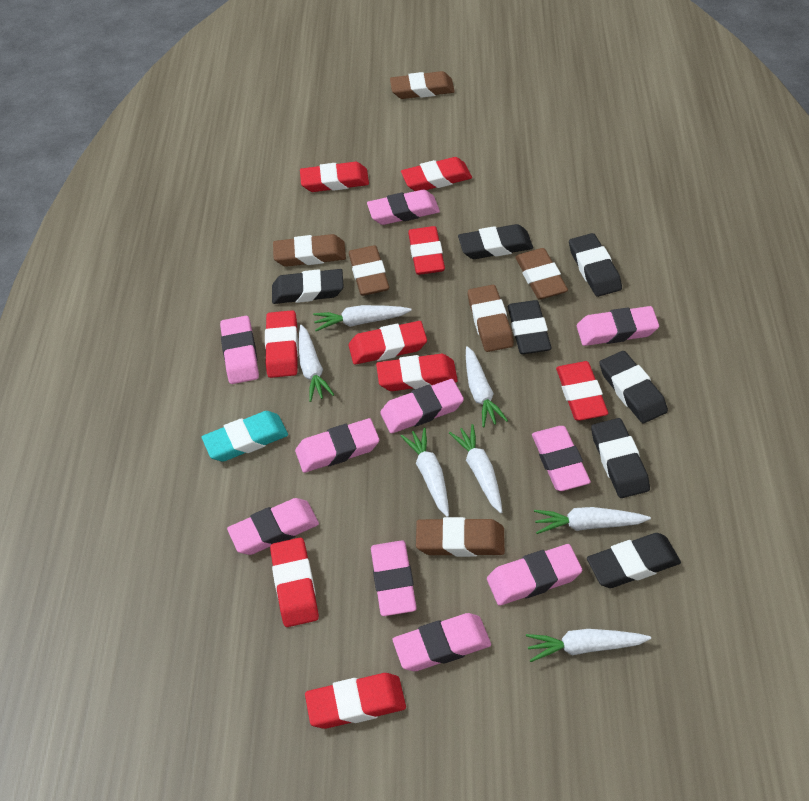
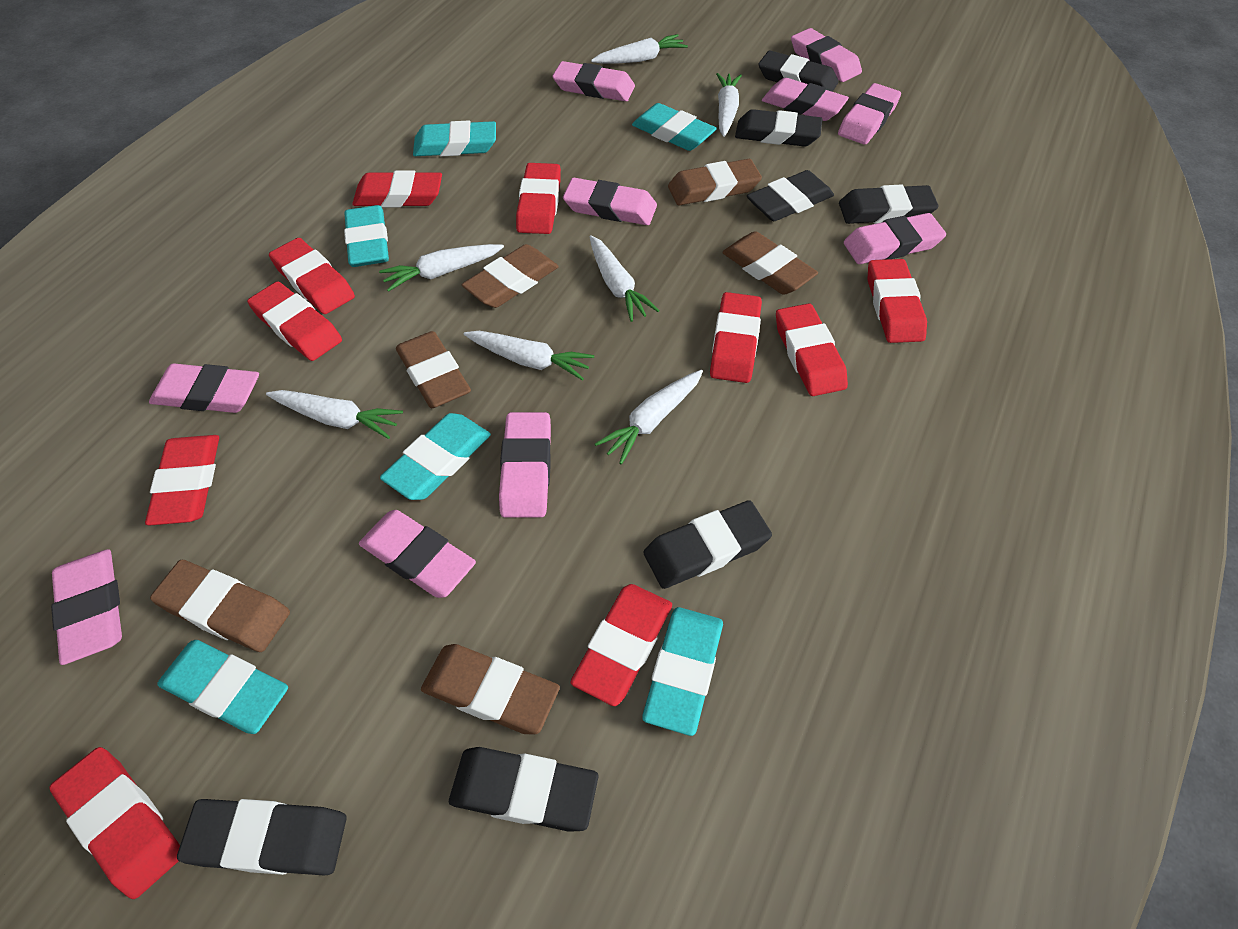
red eraser: 9 -> 10
turquoise eraser: 1 -> 6

